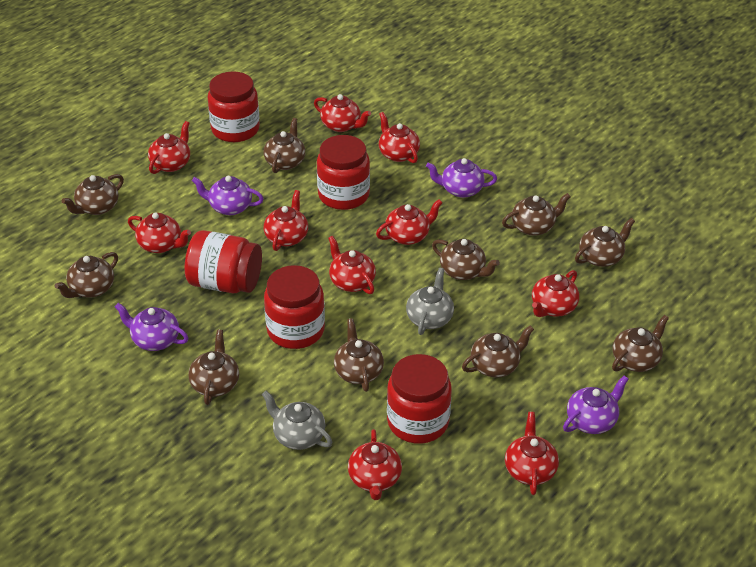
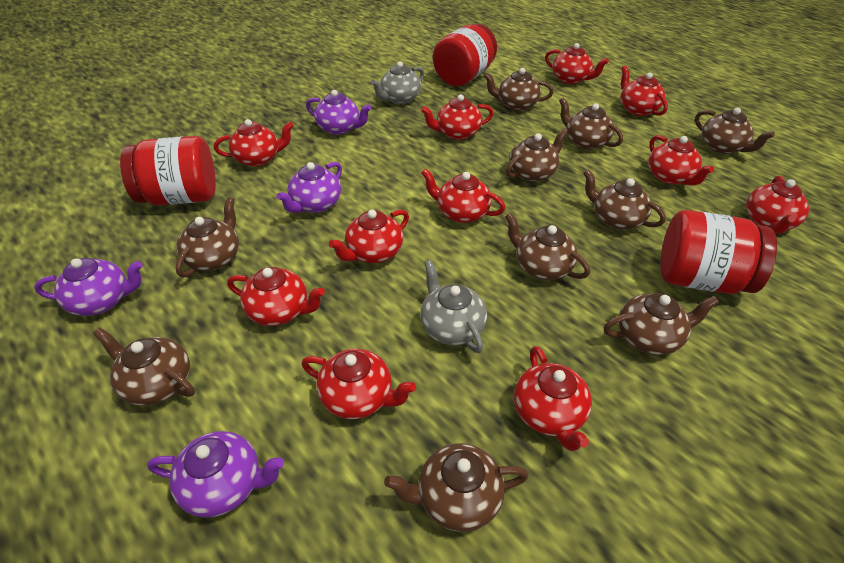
red jar: 5 -> 3
red teapot: 10 -> 11

